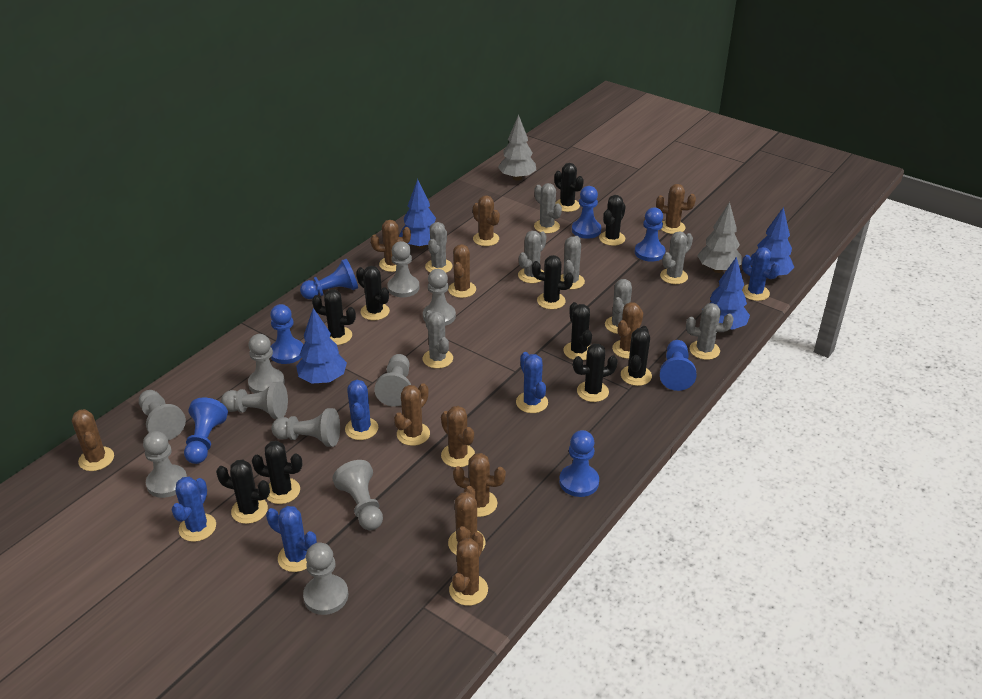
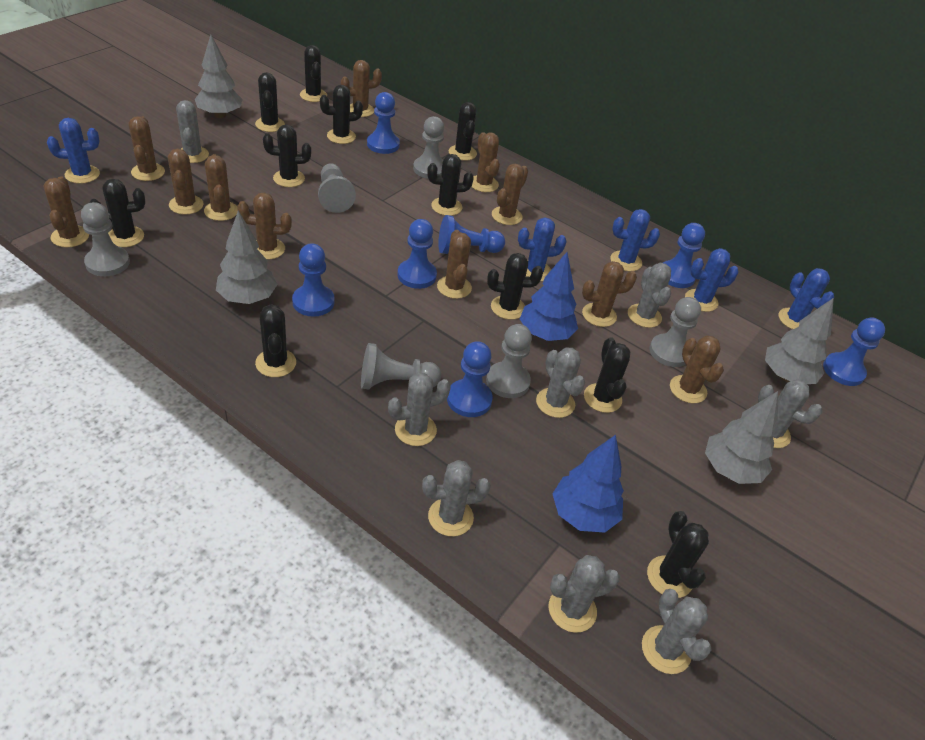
black cactus: 10 -> 11
blue tree: 4 -> 2
grey pawn: 10 -> 6
grey tree: 2 -> 4

